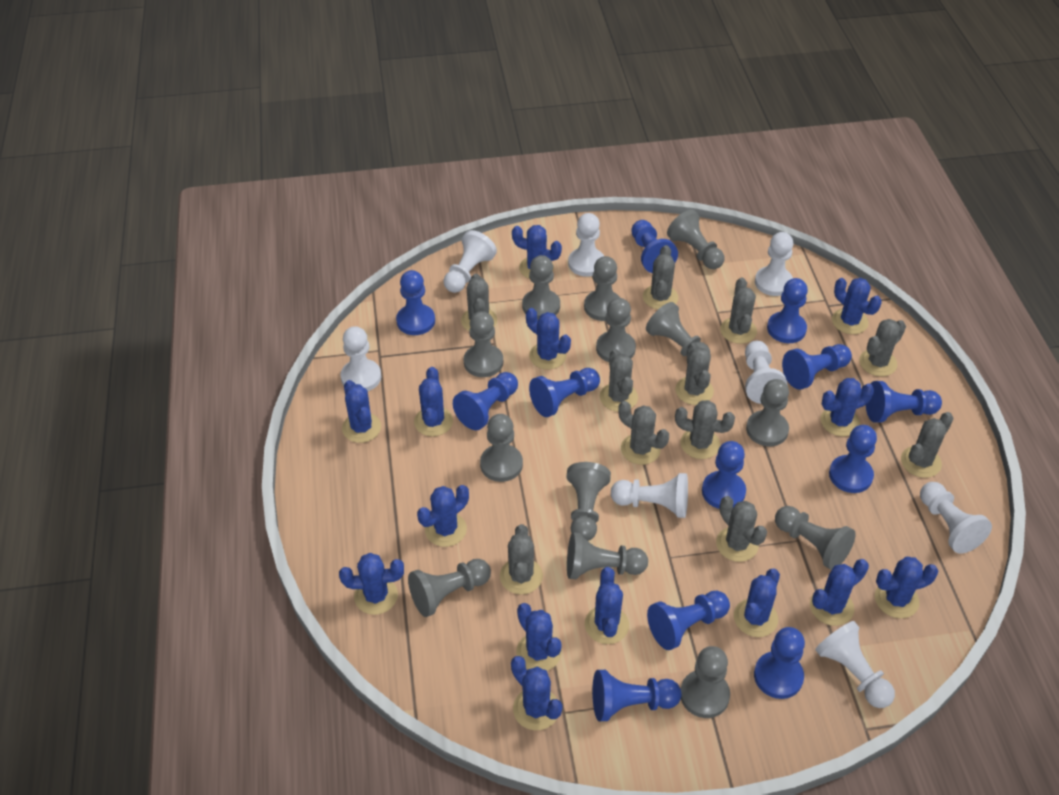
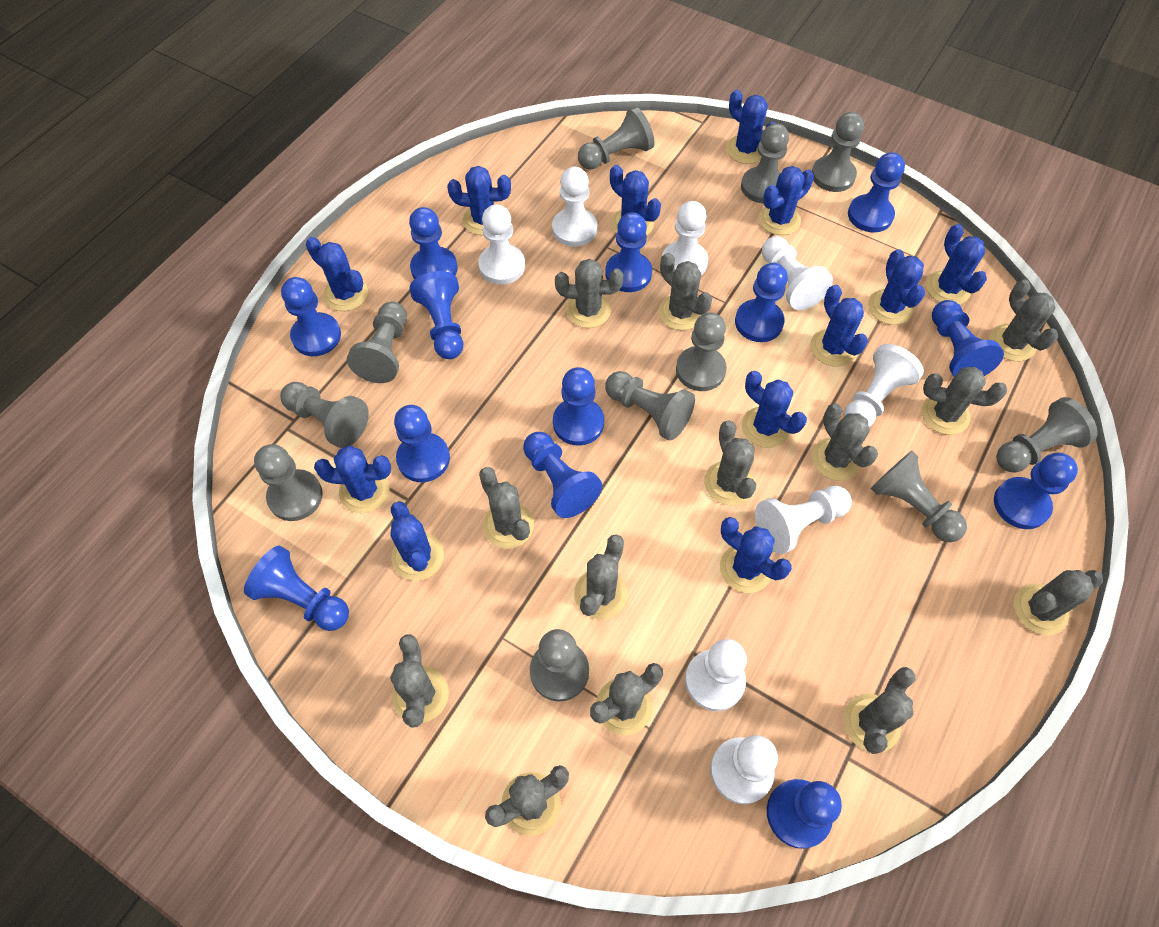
blue cactus: 14 -> 12
blue pawn: 12 -> 13
grey cactus: 11 -> 13
grey pawn: 13 -> 11

